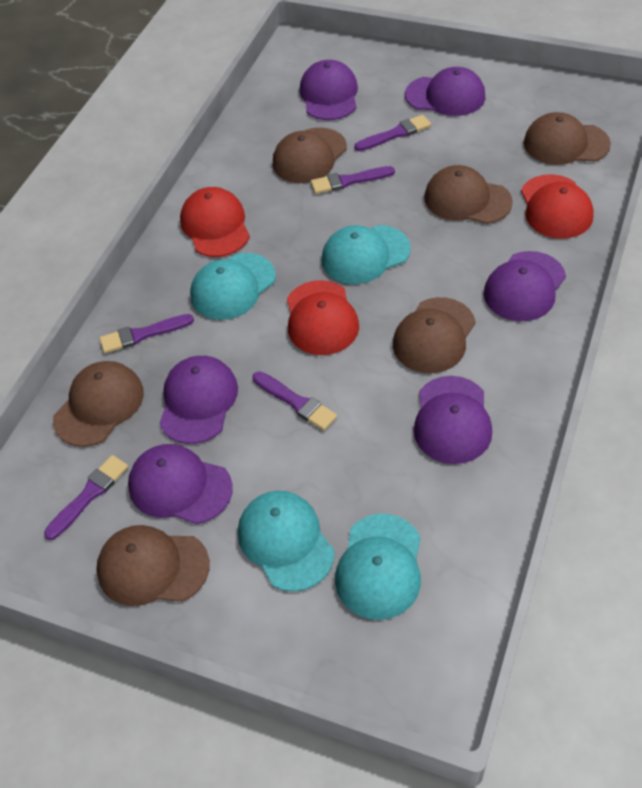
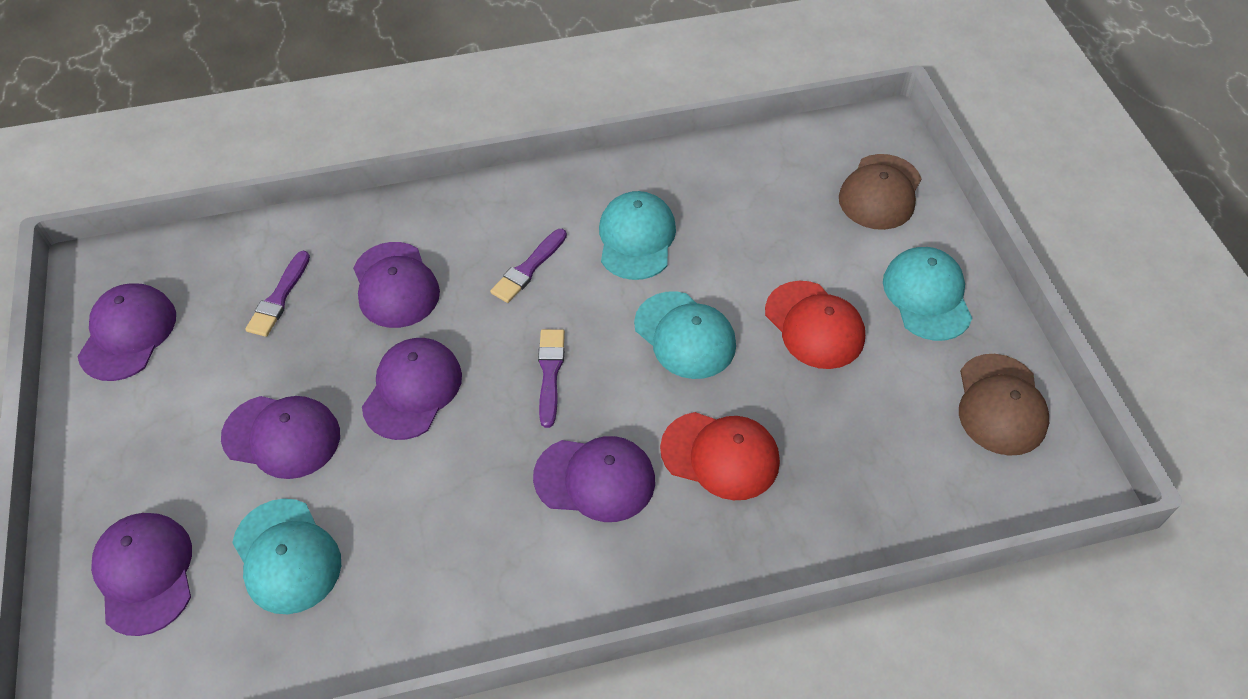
brown cap: 6 -> 2
purple brush: 5 -> 3
red cap: 3 -> 2

